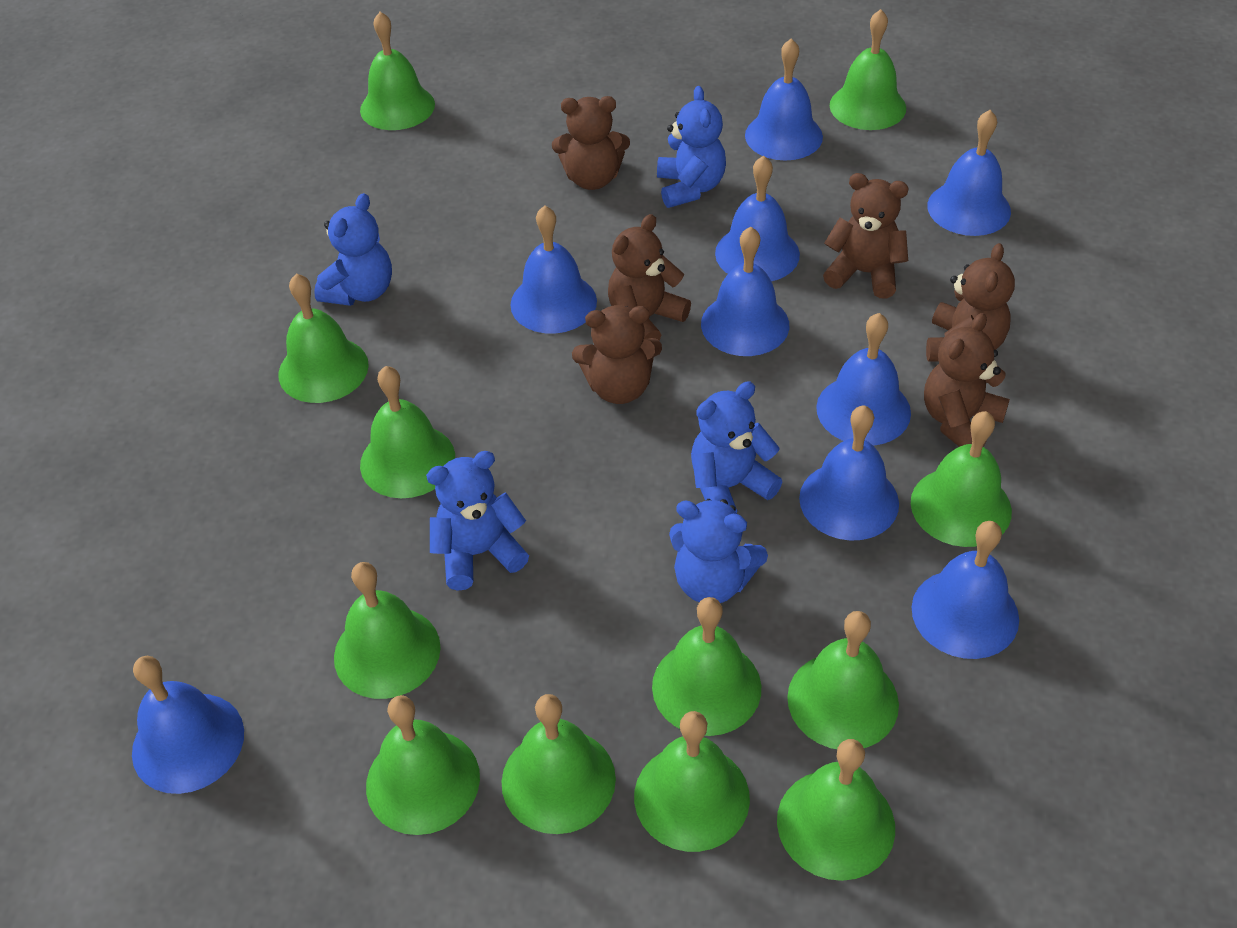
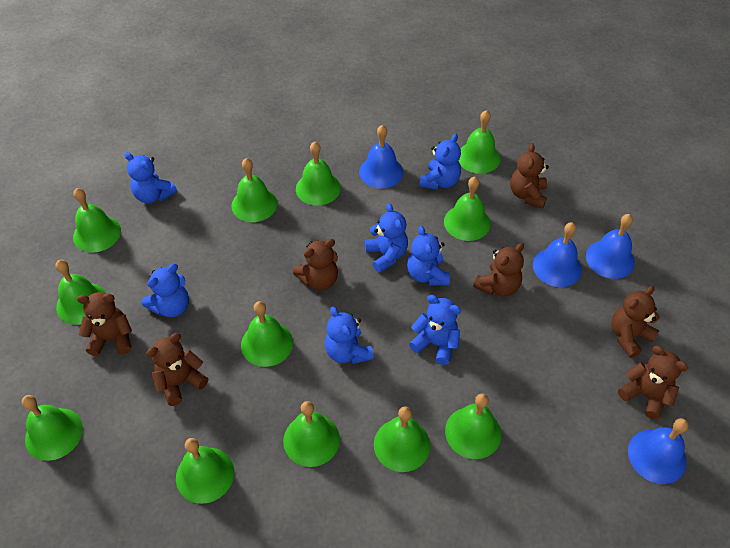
blue bell: 9 -> 4
blue teddy bear: 5 -> 7
brown teddy bear: 6 -> 7

